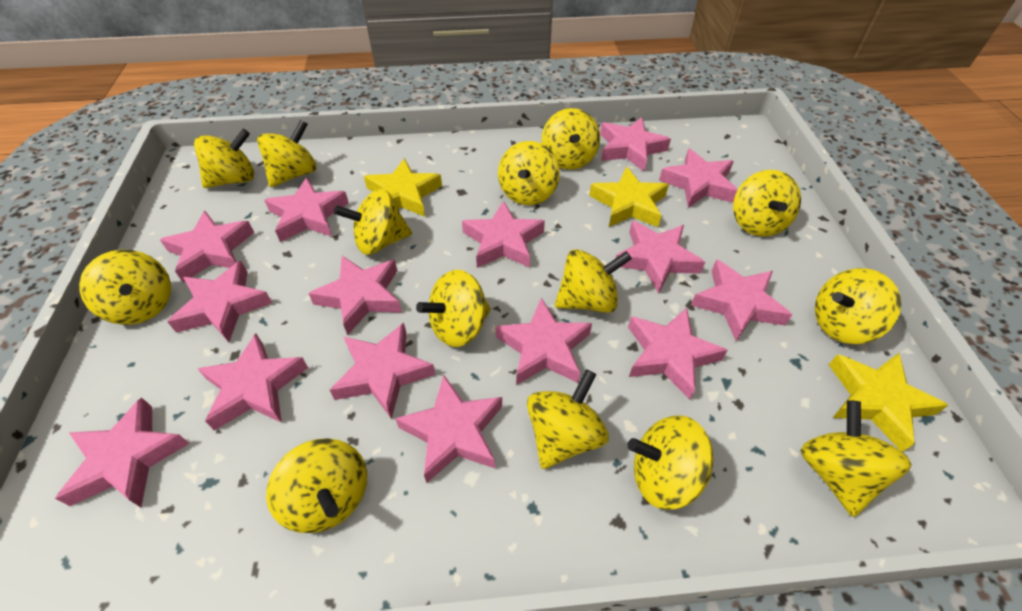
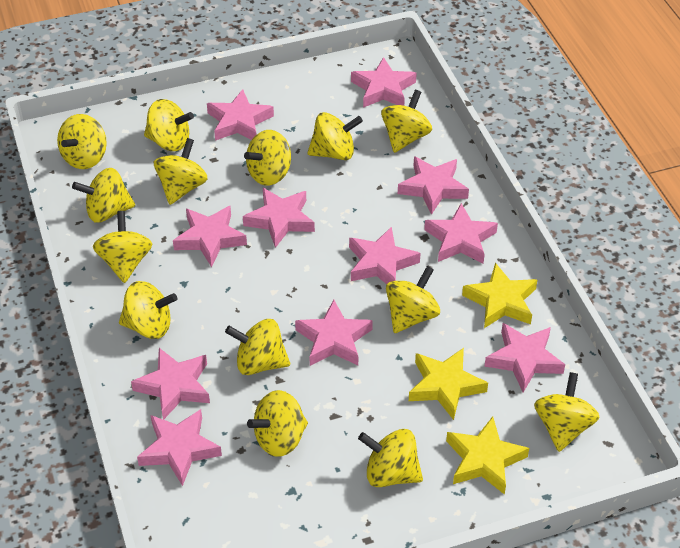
pink star: 15 -> 11

